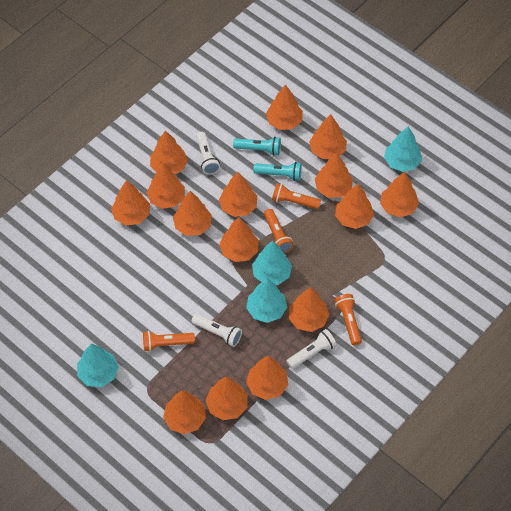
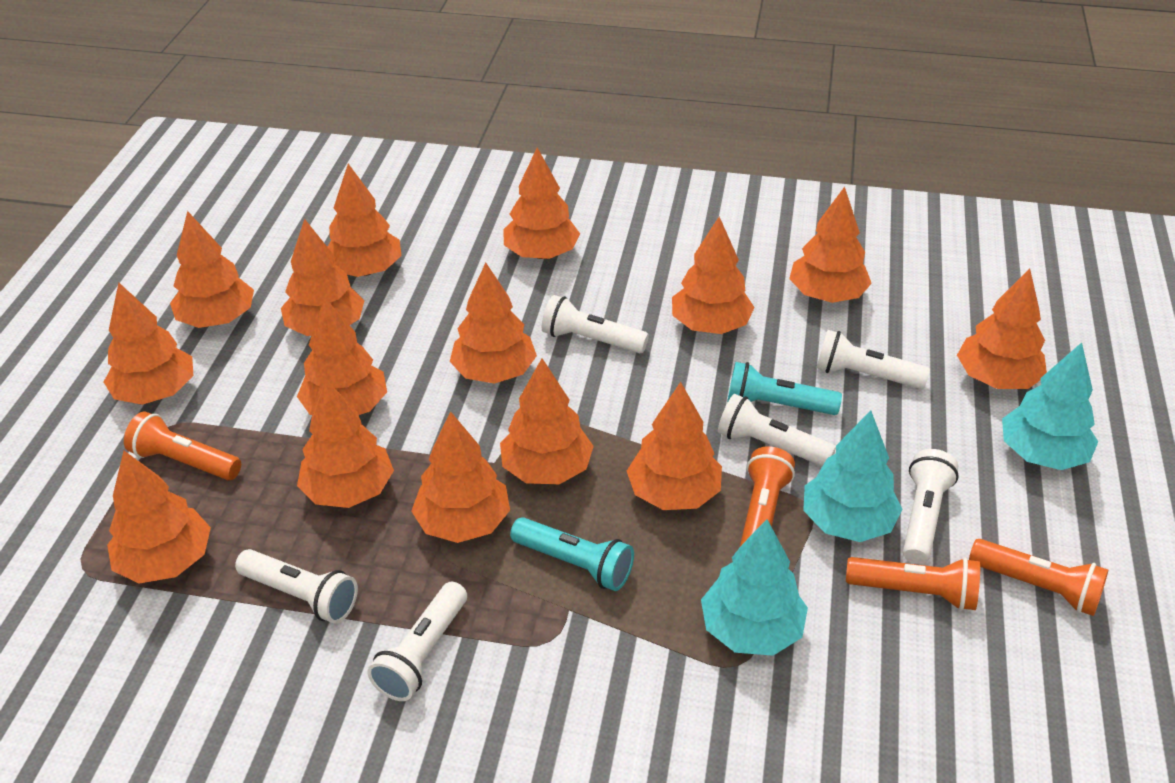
turquoise tree: 4 -> 3
white flashlight: 3 -> 6

